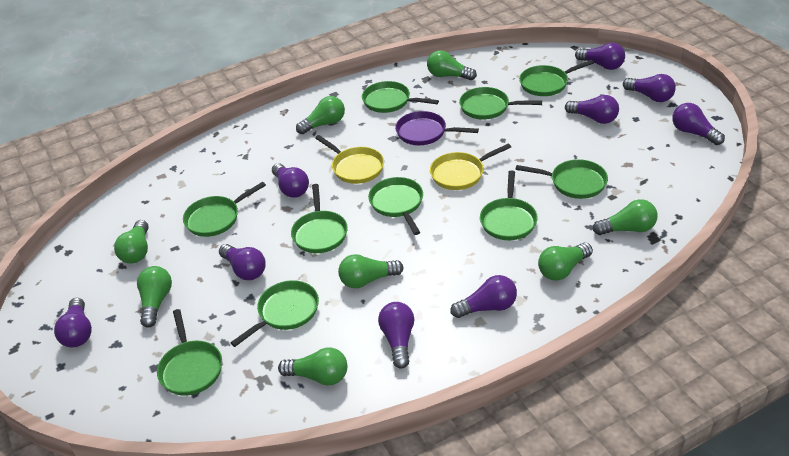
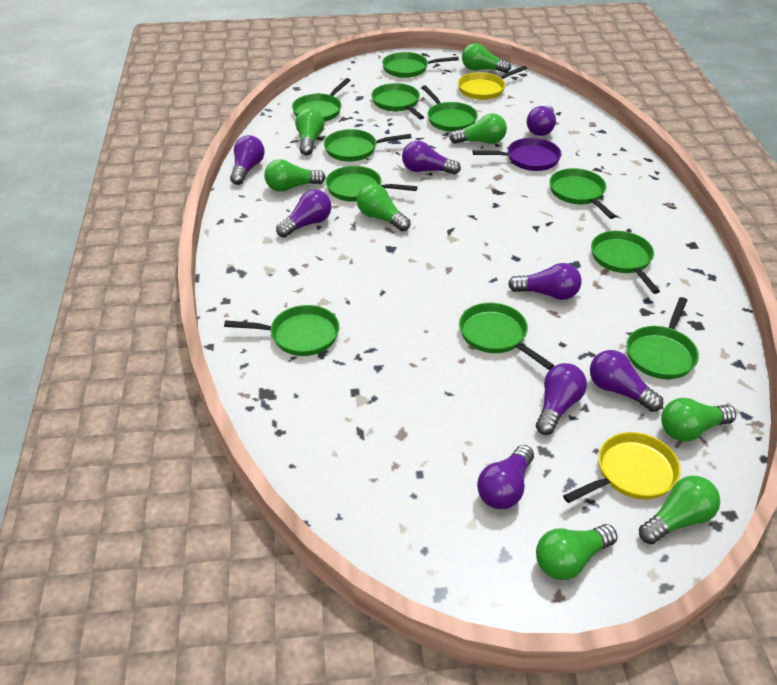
green pan: 10 -> 11
purple light bulb: 9 -> 8

